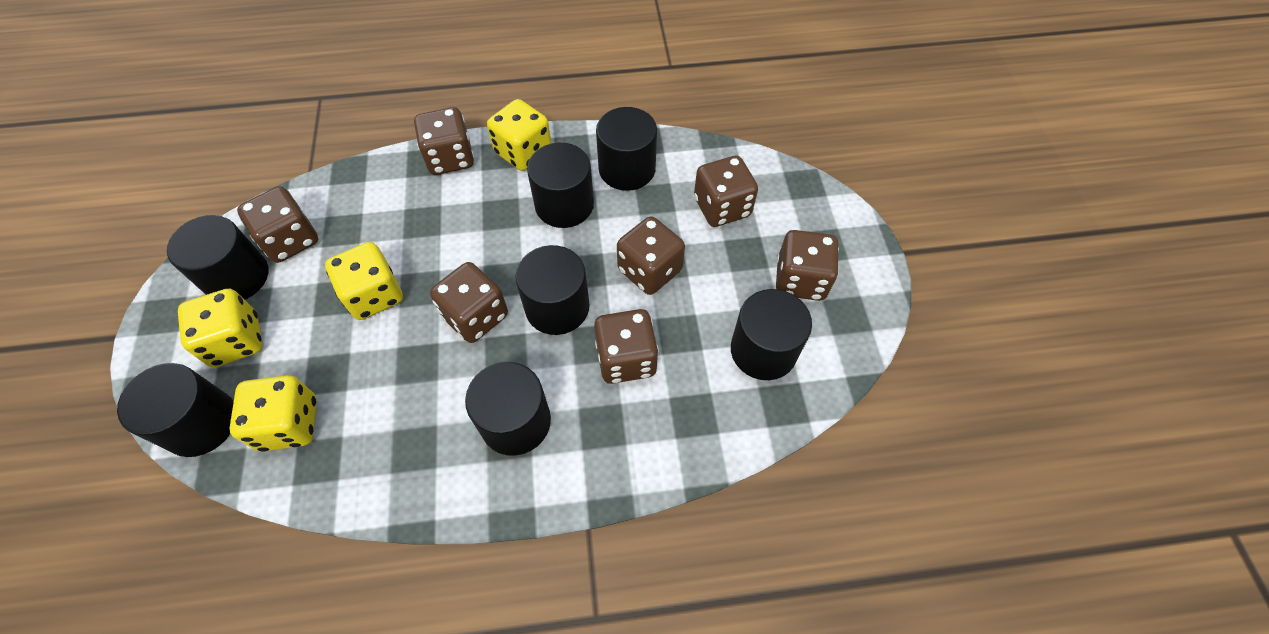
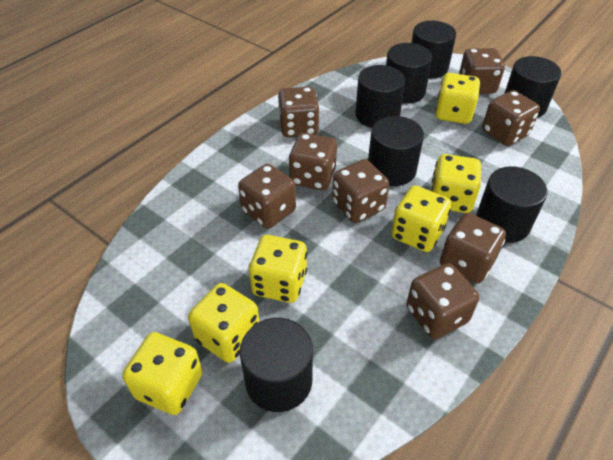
brown dice: 7 -> 8
yellow dice: 4 -> 6

